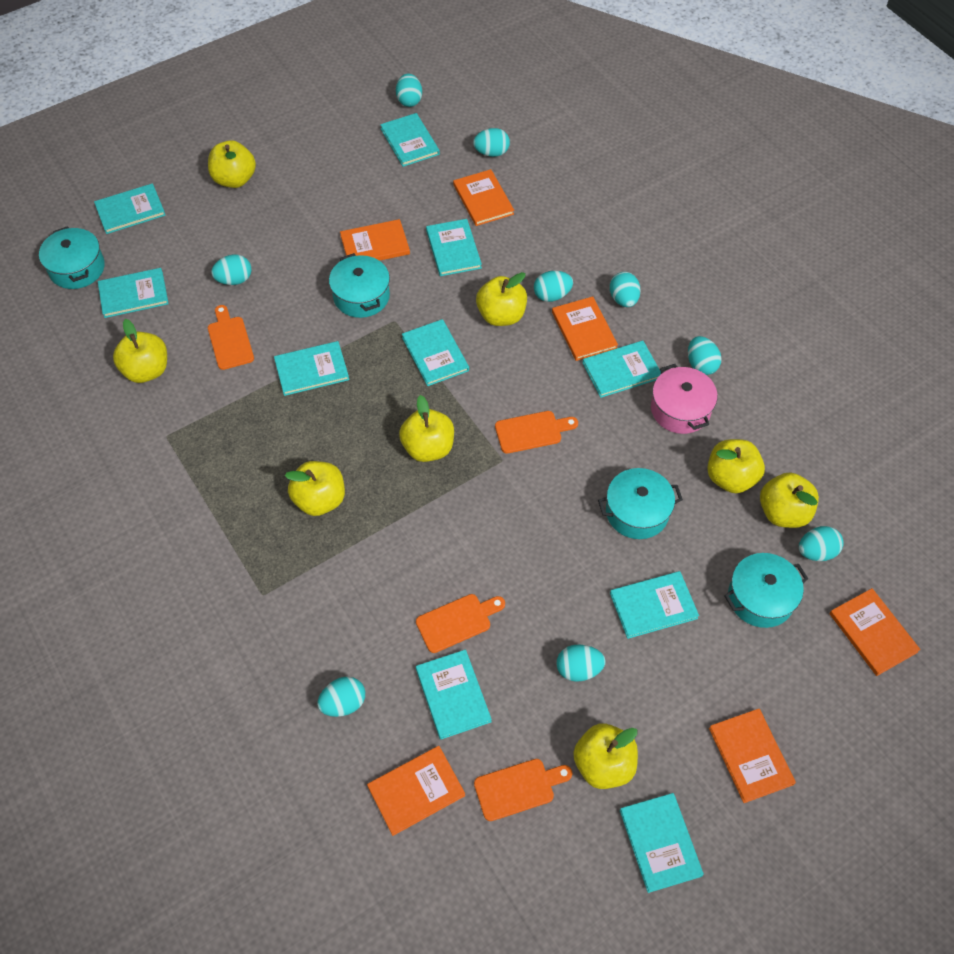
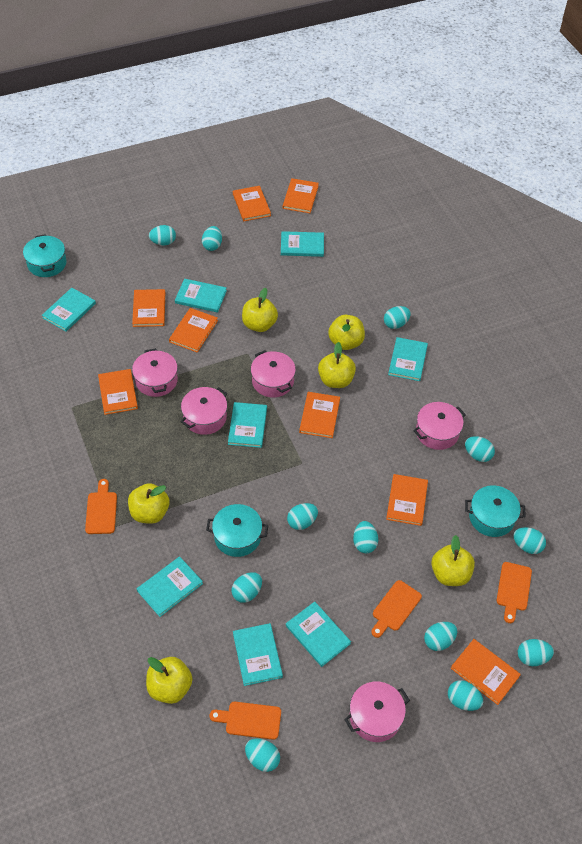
orange book: 6 -> 8
pink pot: 1 -> 5
turquoise book: 10 -> 8
turquoise egg: 9 -> 12
turquoise pot: 4 -> 3
yellow apple: 8 -> 6

